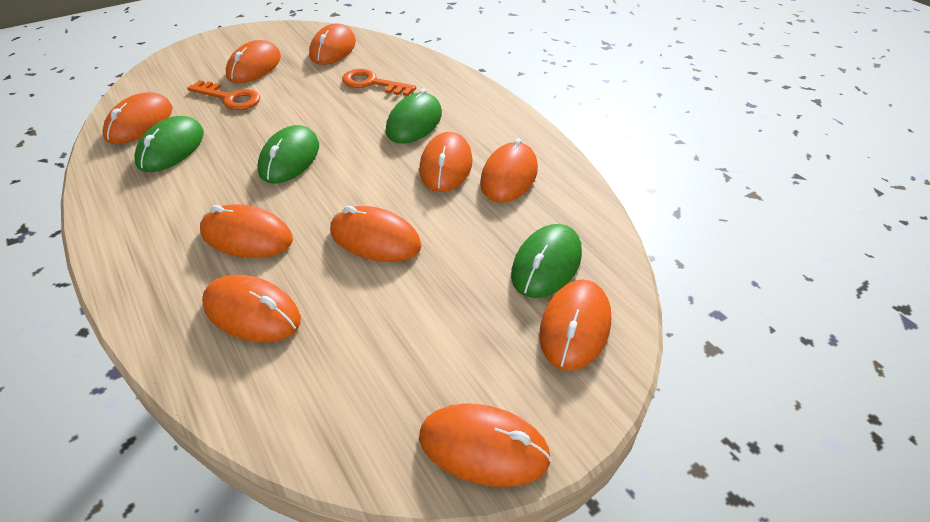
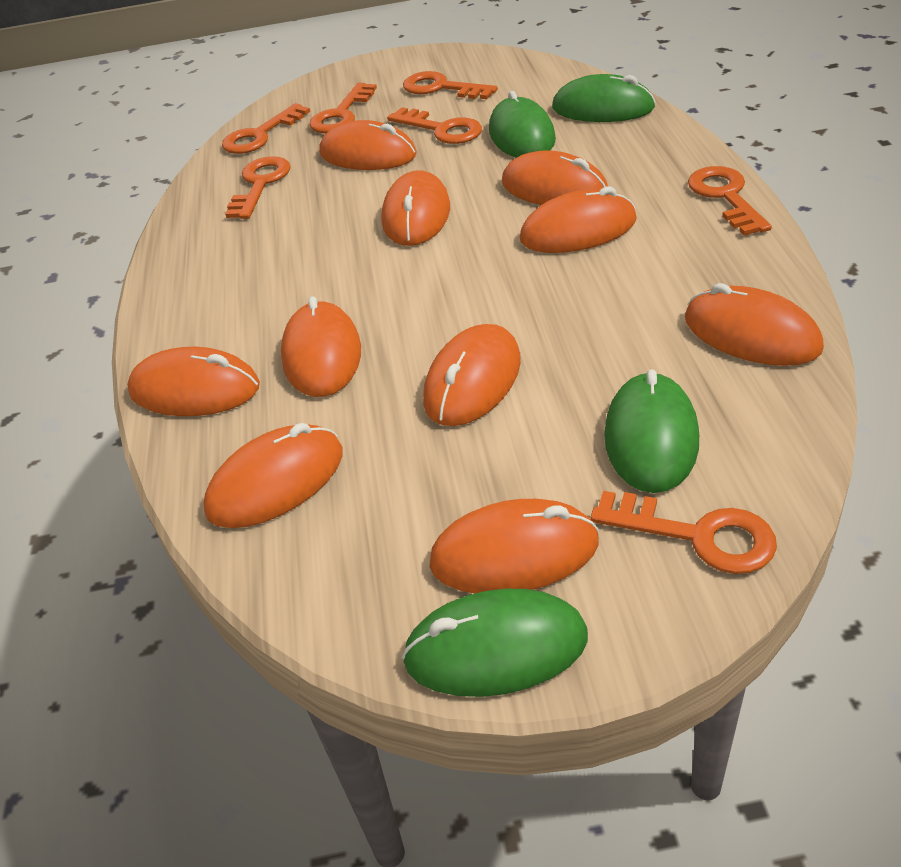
orange key: 2 -> 7

